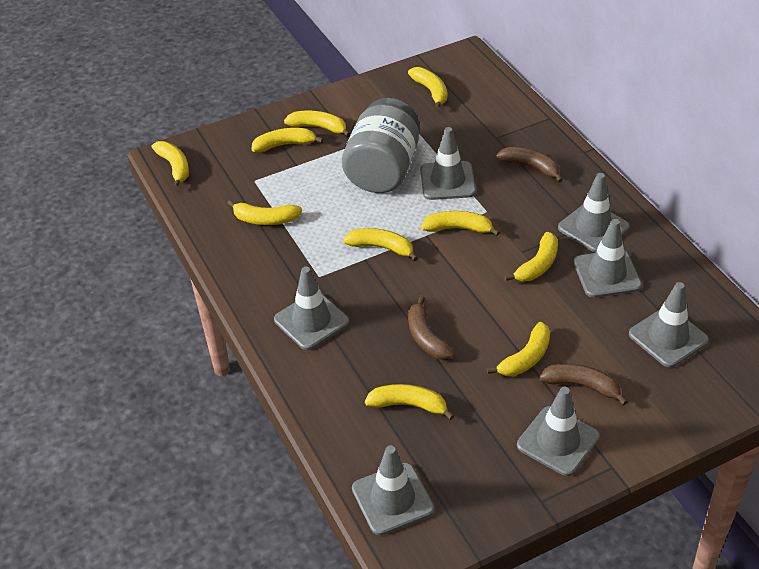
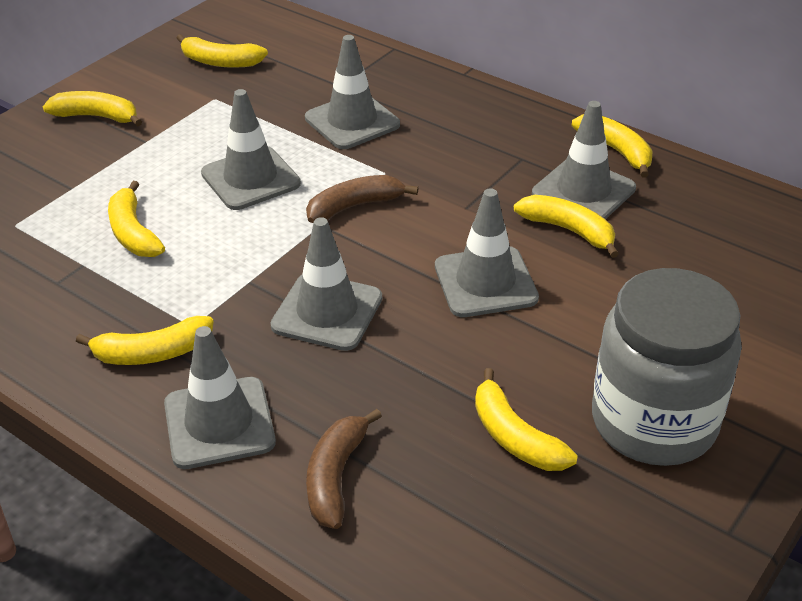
brown banana: 3 -> 2
grey traffic cone: 7 -> 6
yellow banana: 10 -> 7

